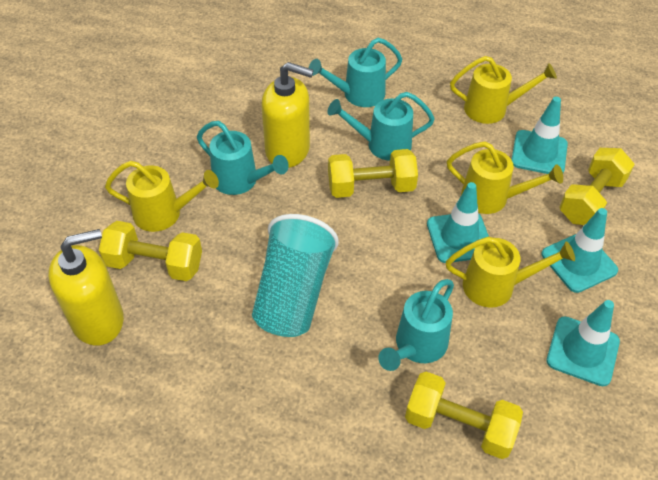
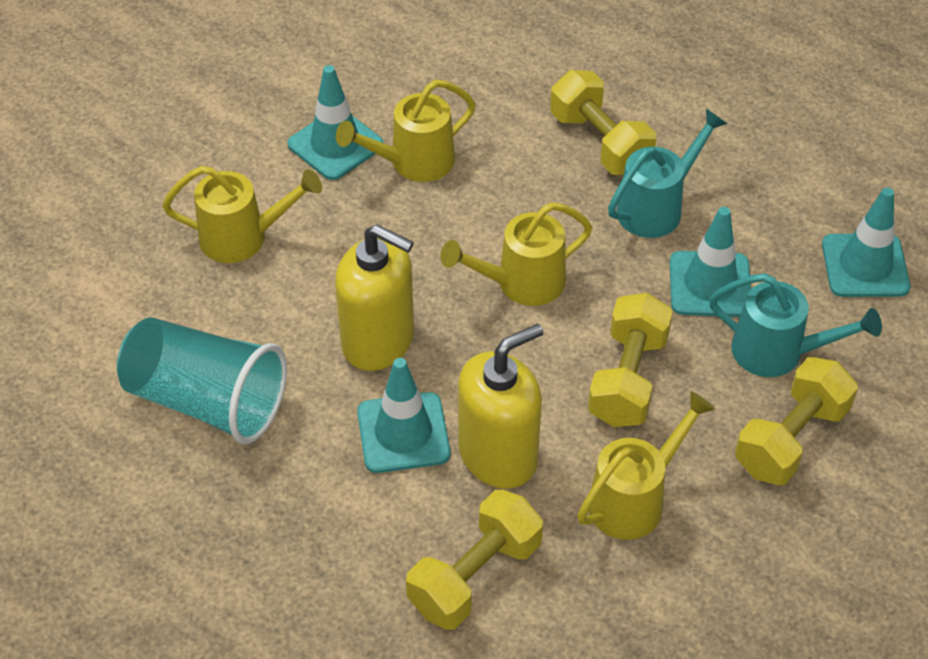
turquoise watering can: 4 -> 2

